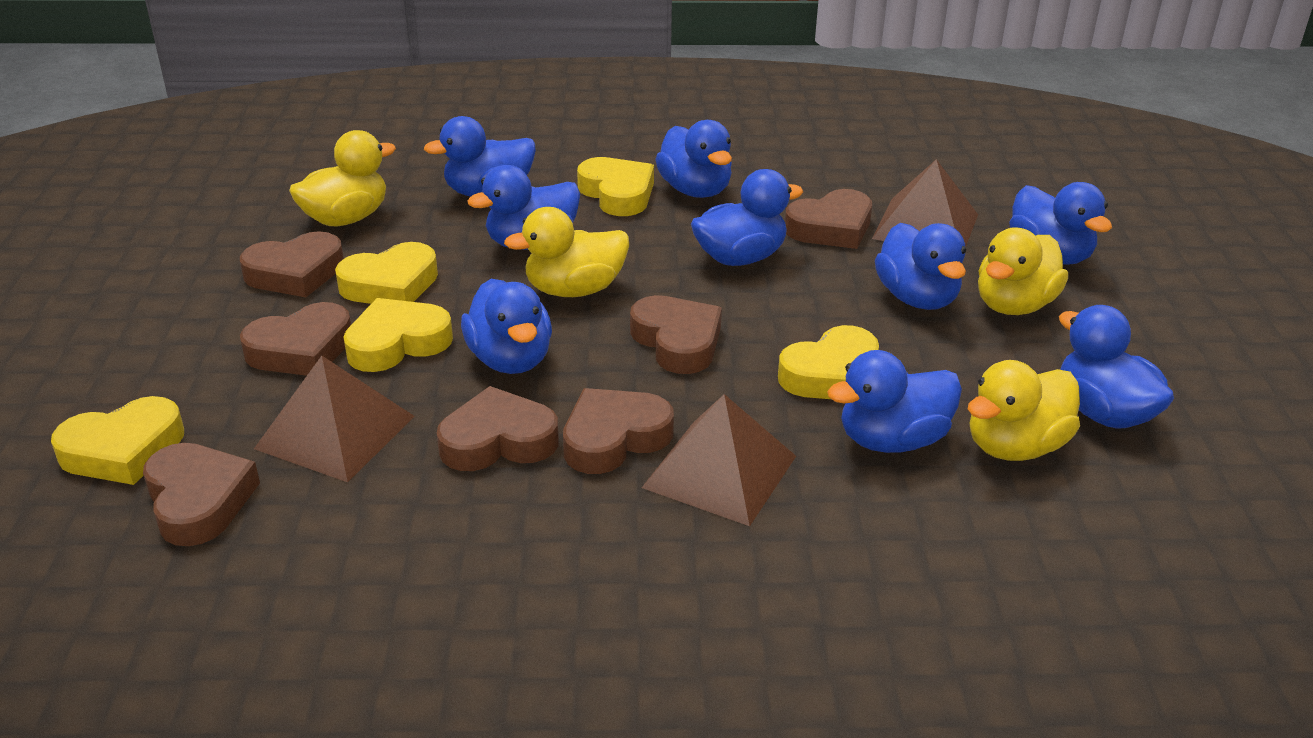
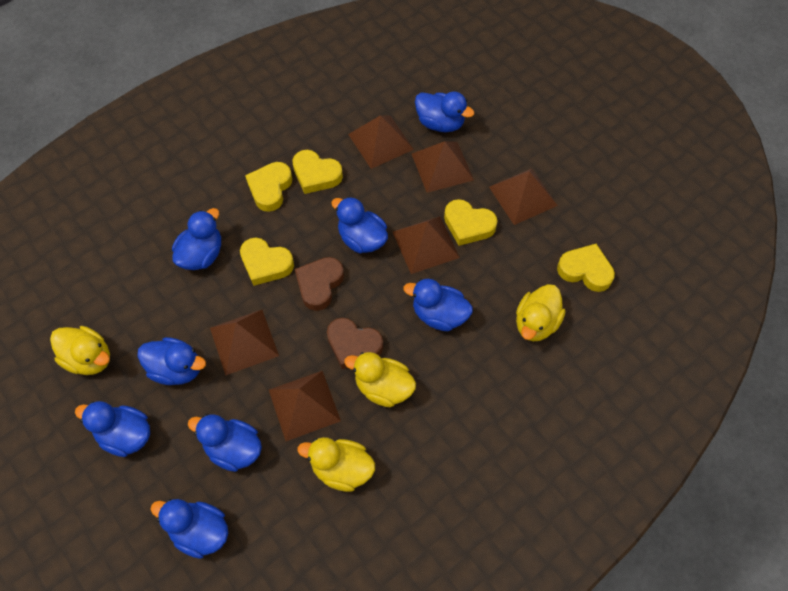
blue duck: 9 -> 8
brown heart: 7 -> 2
brown pyramid: 3 -> 6

